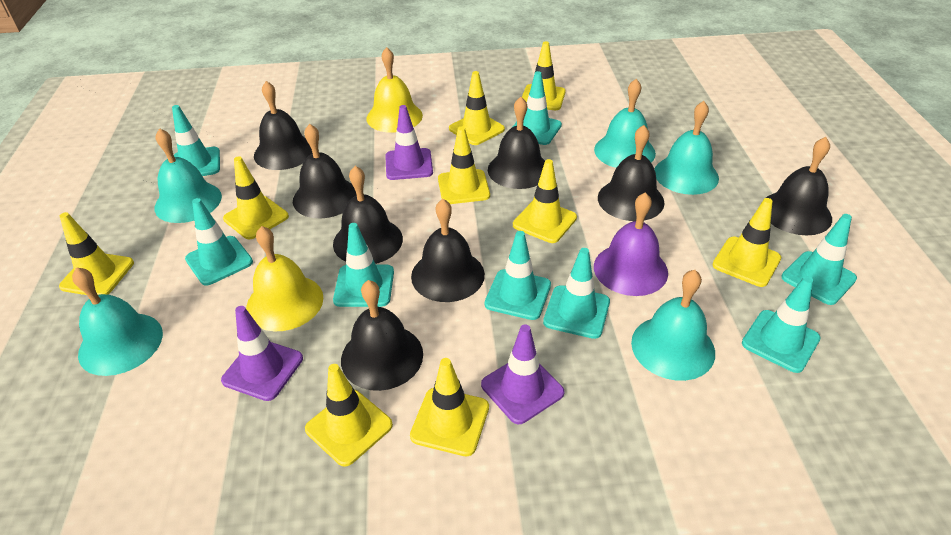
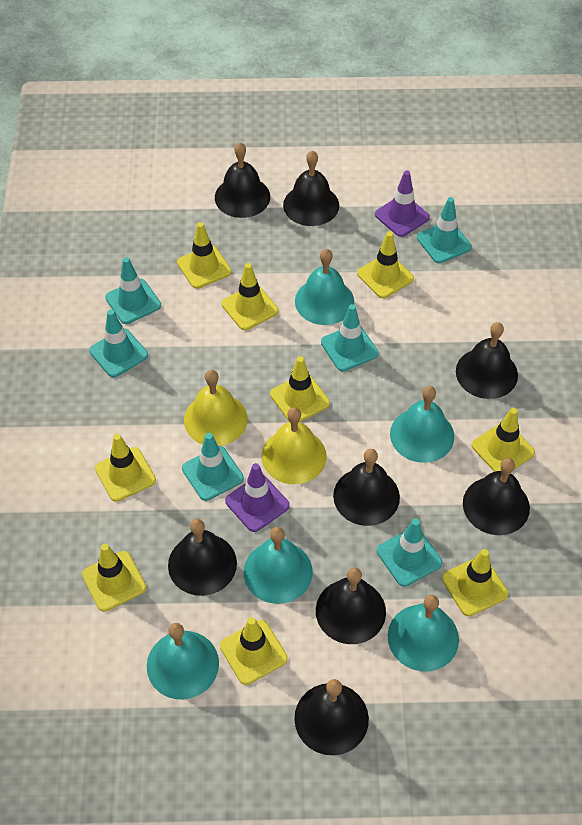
purple bell: 1 -> 0
purple traffic cone: 3 -> 2
turquoise traffic cone: 8 -> 6

